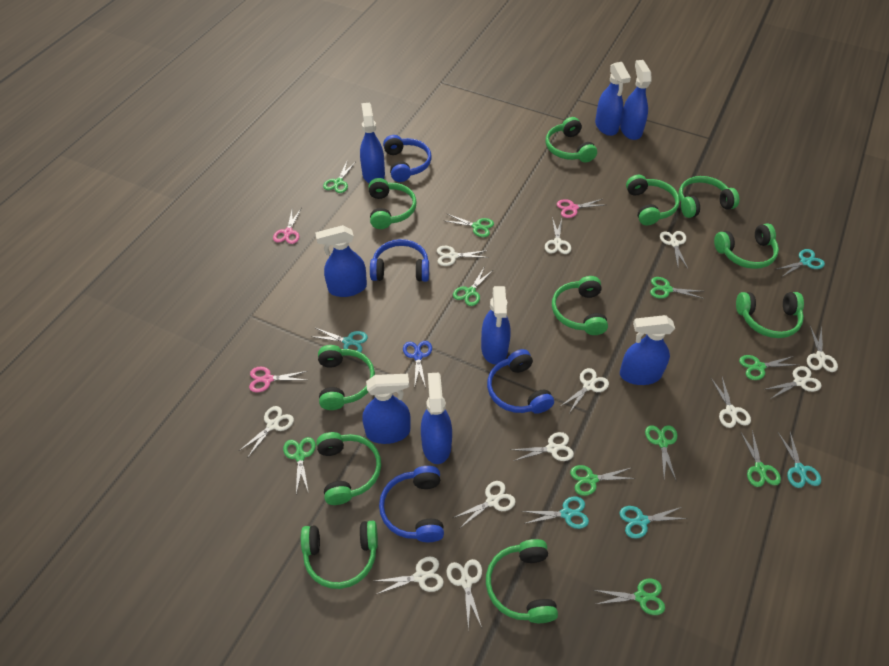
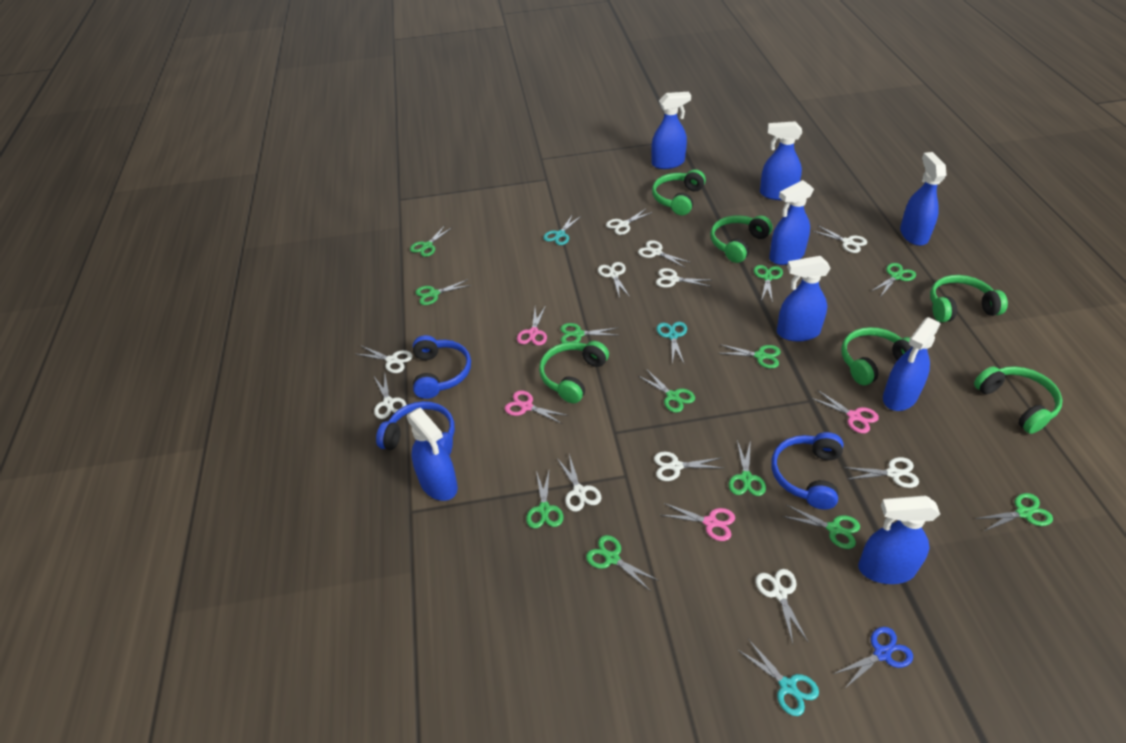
blue headphones: 4 -> 3
green headphones: 11 -> 6
green scissors: 10 -> 12
pink scissors: 3 -> 4
turquoise scissors: 5 -> 3
white scissors: 12 -> 11

